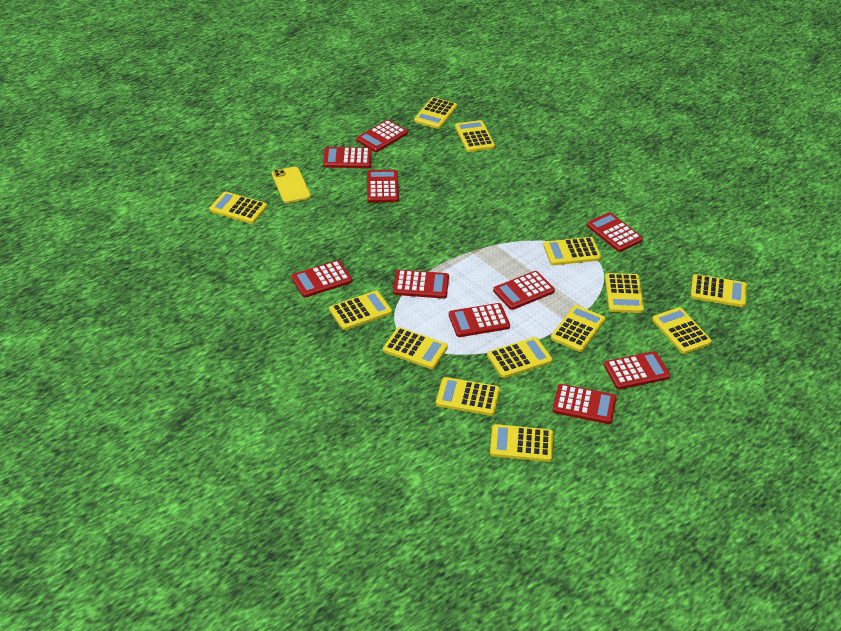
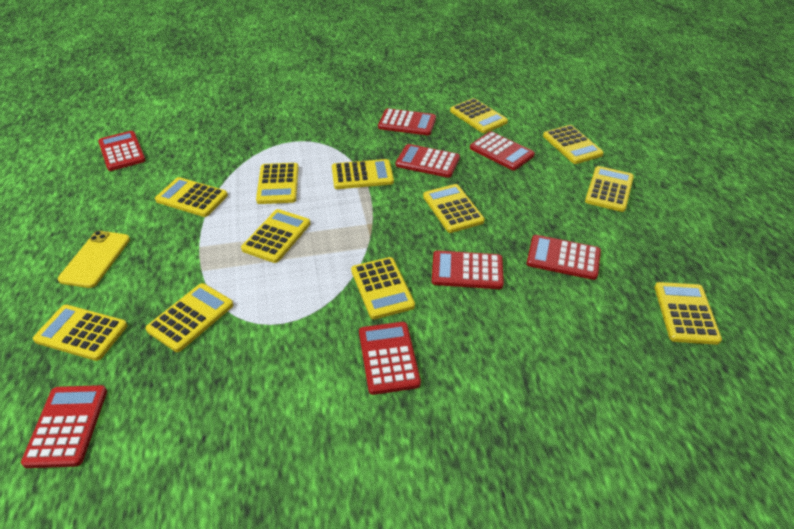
red calculator: 10 -> 8
yellow calculator: 13 -> 12

